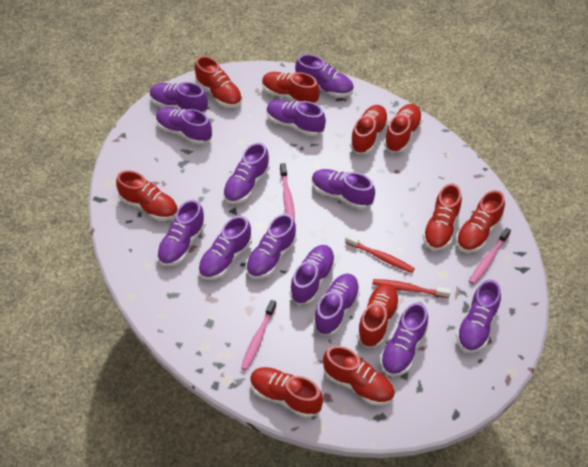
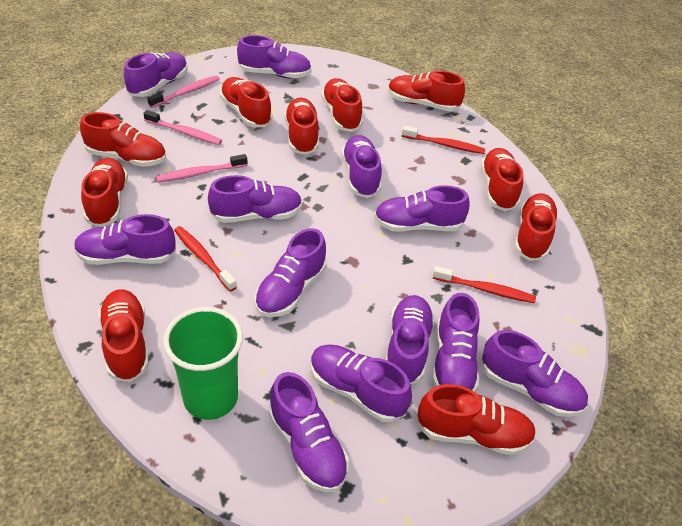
green cup: 0 -> 1
purple shoe: 13 -> 12
red toothbrush: 2 -> 3

